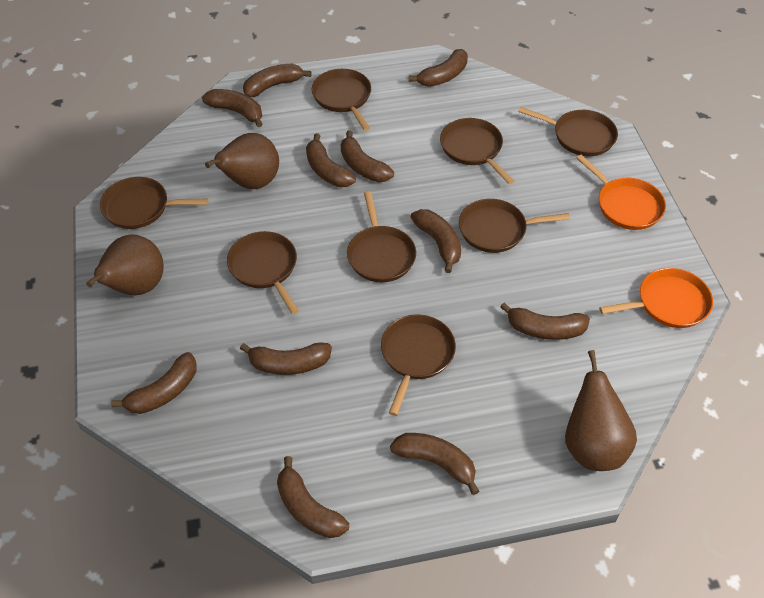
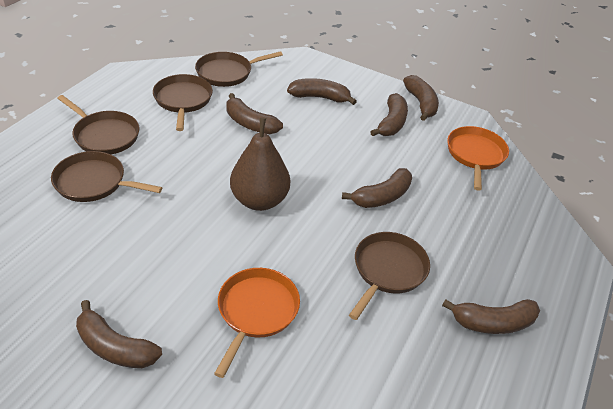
brown banana: 11 -> 7
brown pan: 8 -> 5
brown pear: 3 -> 1

